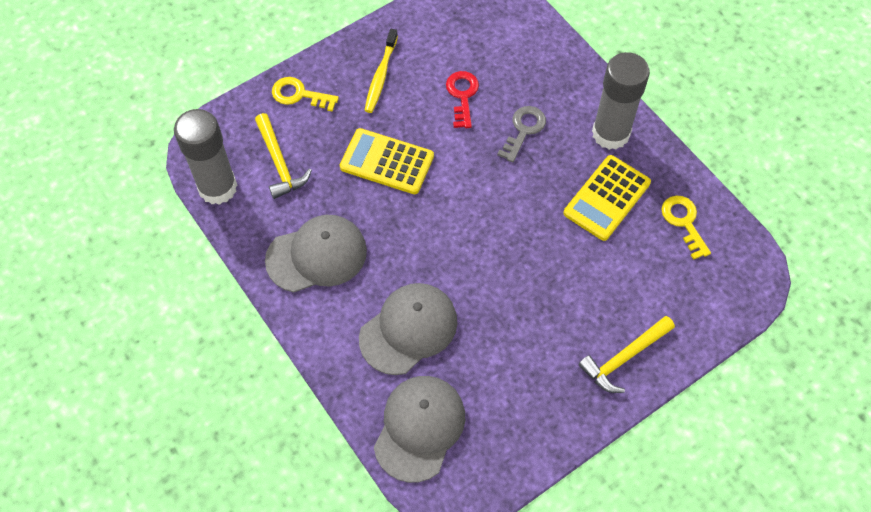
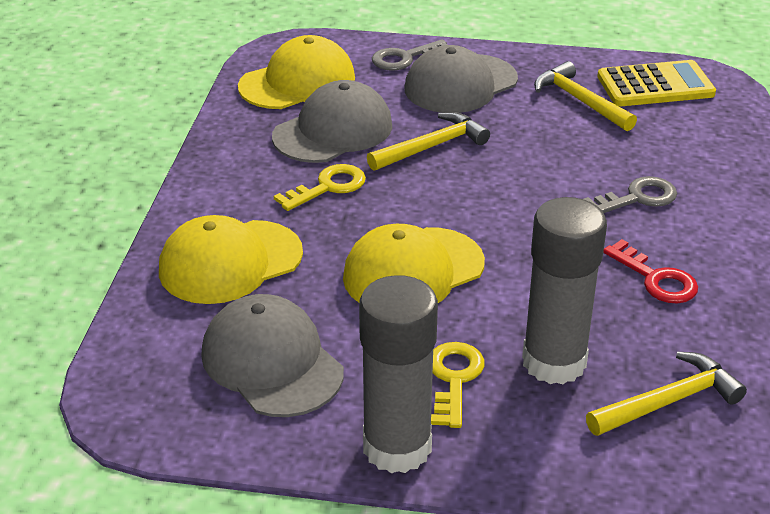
grey key: 1 -> 2
yellow calculator: 2 -> 1
yellow cap: 0 -> 3
yellow hammer: 2 -> 3
yellow toothbrush: 1 -> 0

